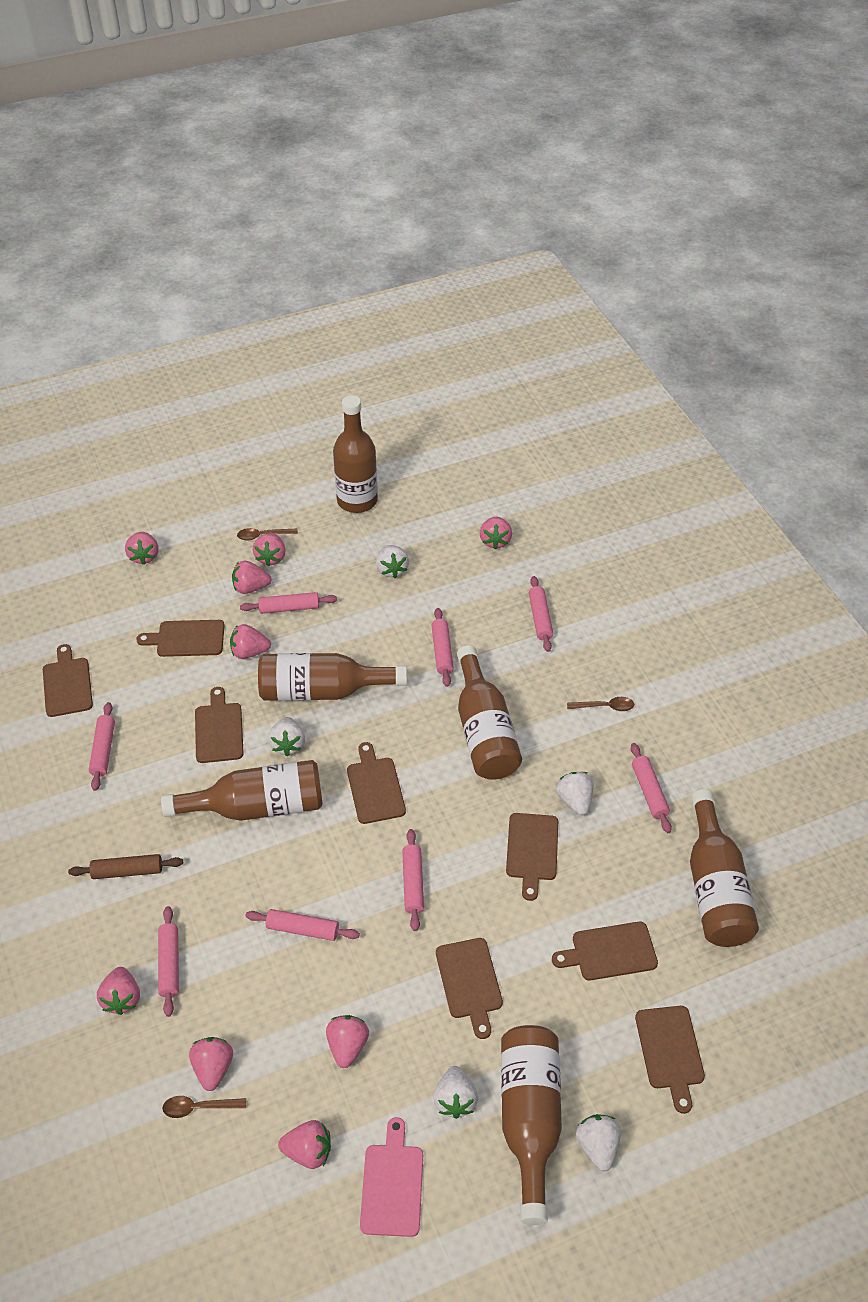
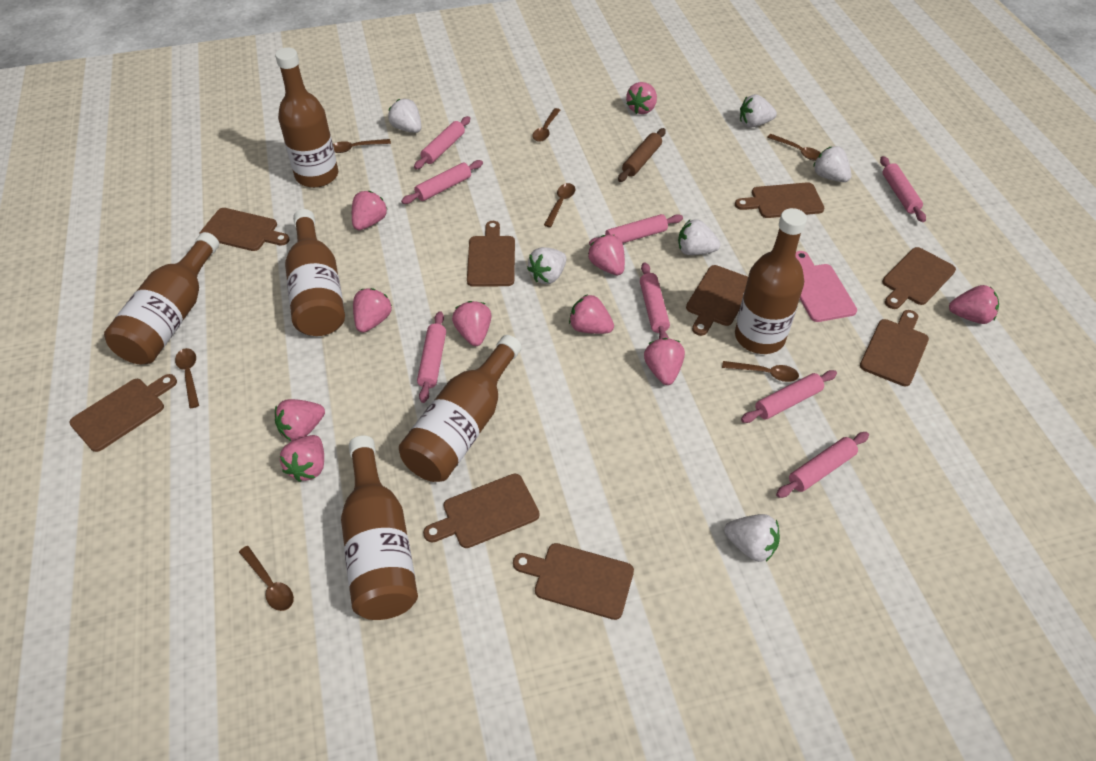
brown cutting board: 8 -> 9
brown spoon: 3 -> 7
pink strawberry: 9 -> 10
white strawberry: 5 -> 6

